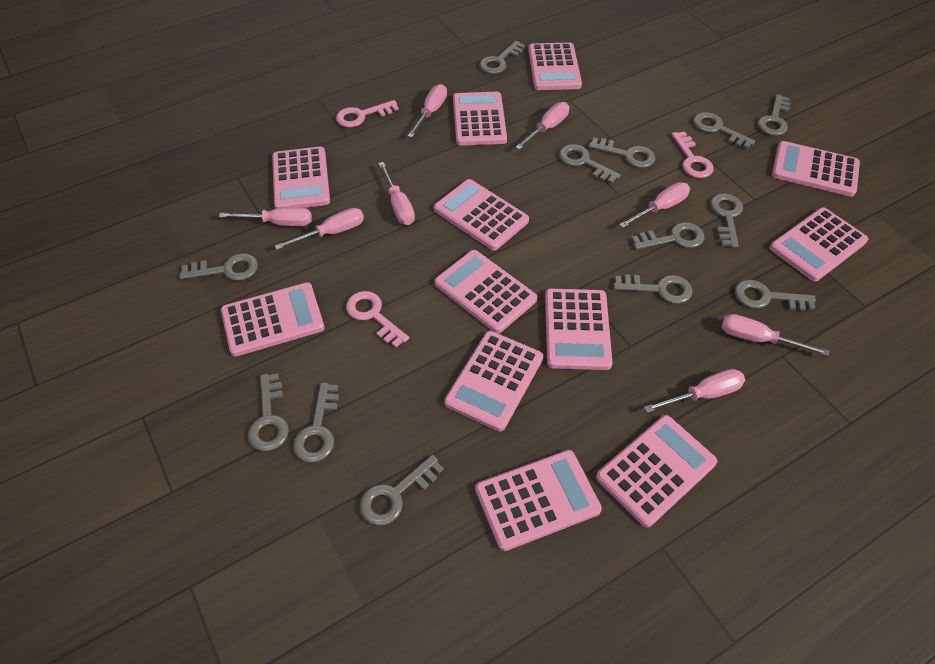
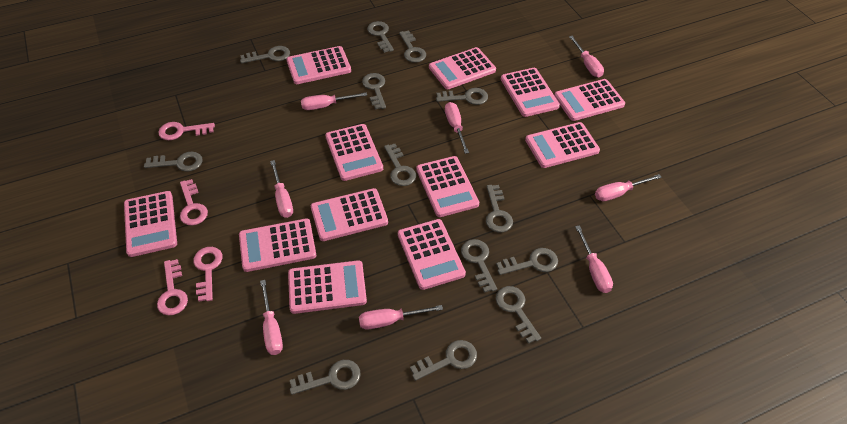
pink key: 3 -> 4

